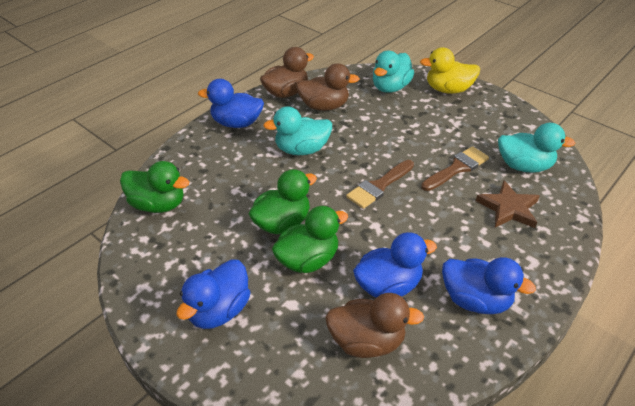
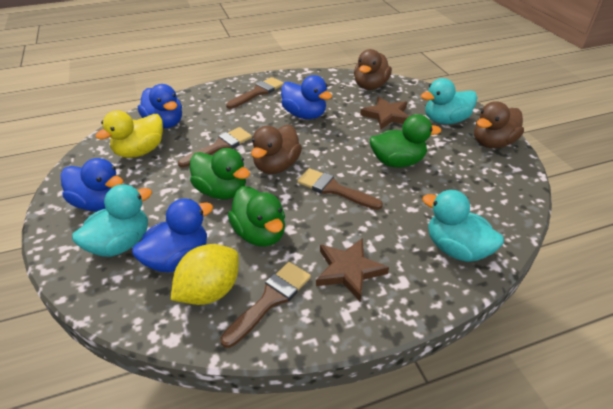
brown brush: 2 -> 4
brown star: 1 -> 2
yellow lemon: 0 -> 1

